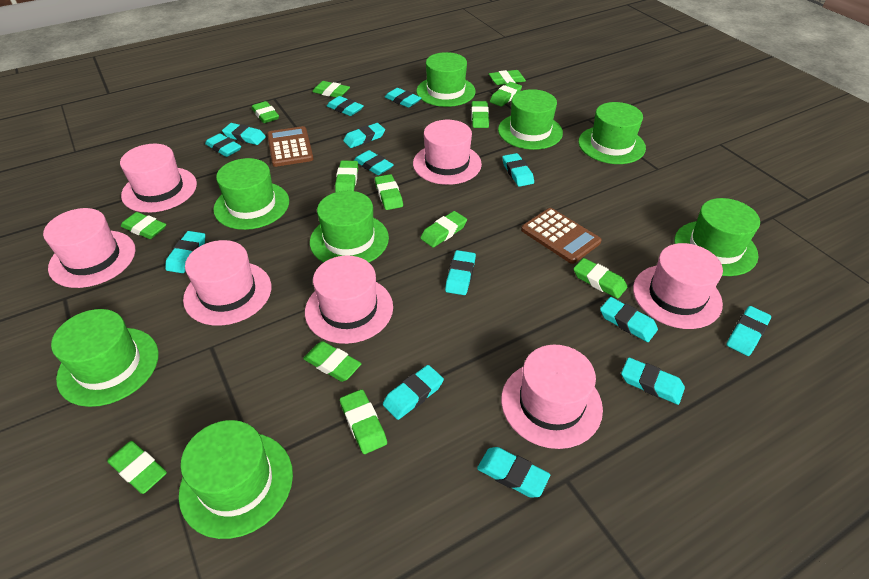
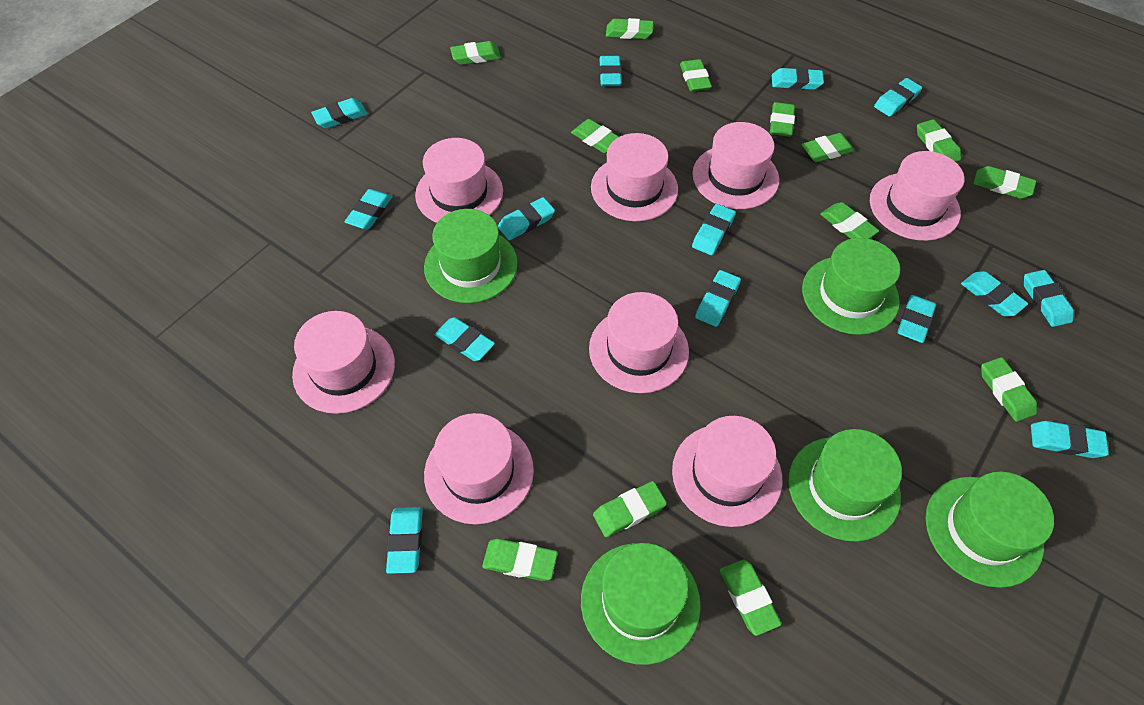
brown calculator: 2 -> 0
green hat: 8 -> 5
pink hat: 7 -> 8

